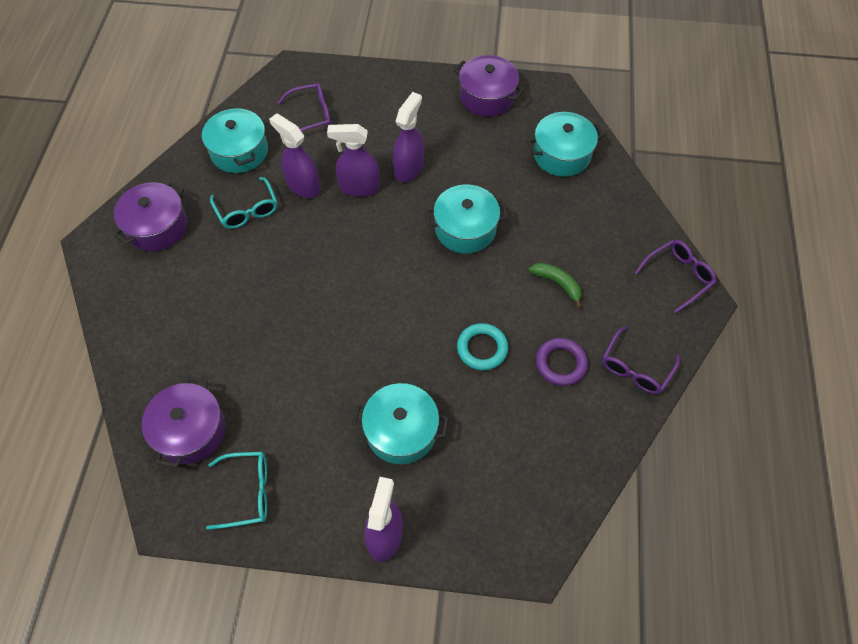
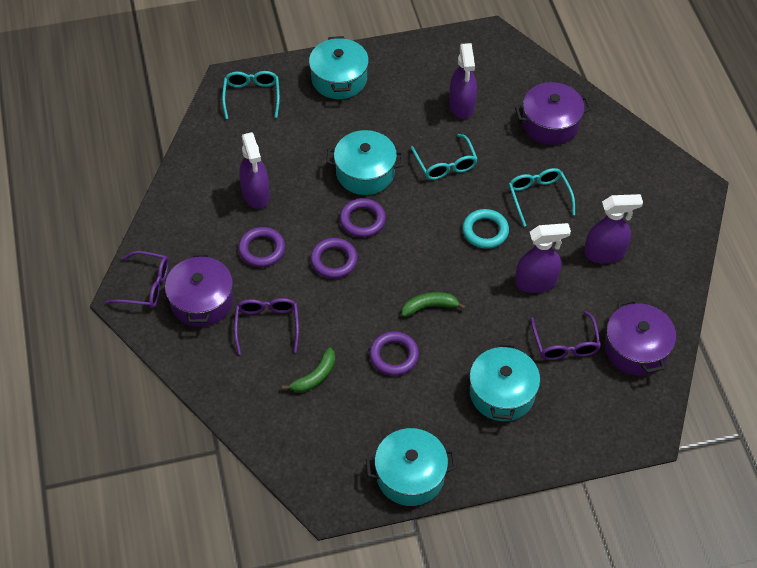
green banana: 1 -> 2
purple ring: 1 -> 4
turquoise glasses: 2 -> 3

